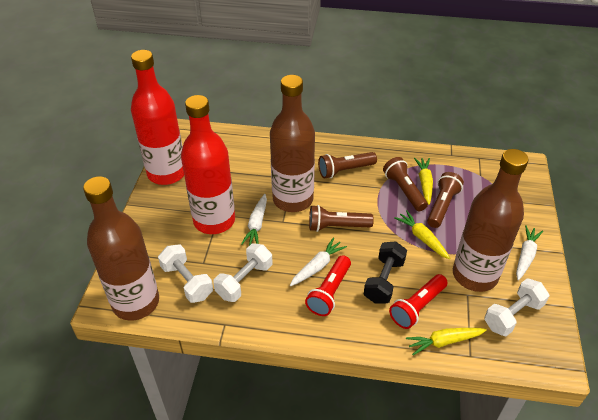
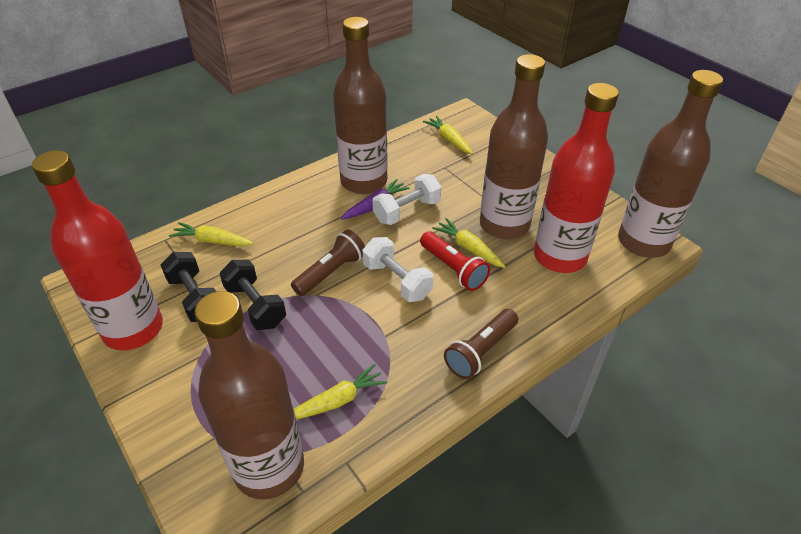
black dumbbell: 1 -> 2
brown bottle: 3 -> 4
brown flashlight: 4 -> 2
purple carrot: 0 -> 1
red flashlight: 2 -> 1
white carrot: 3 -> 0
white dumbbell: 3 -> 2
yellow carrot: 3 -> 4

